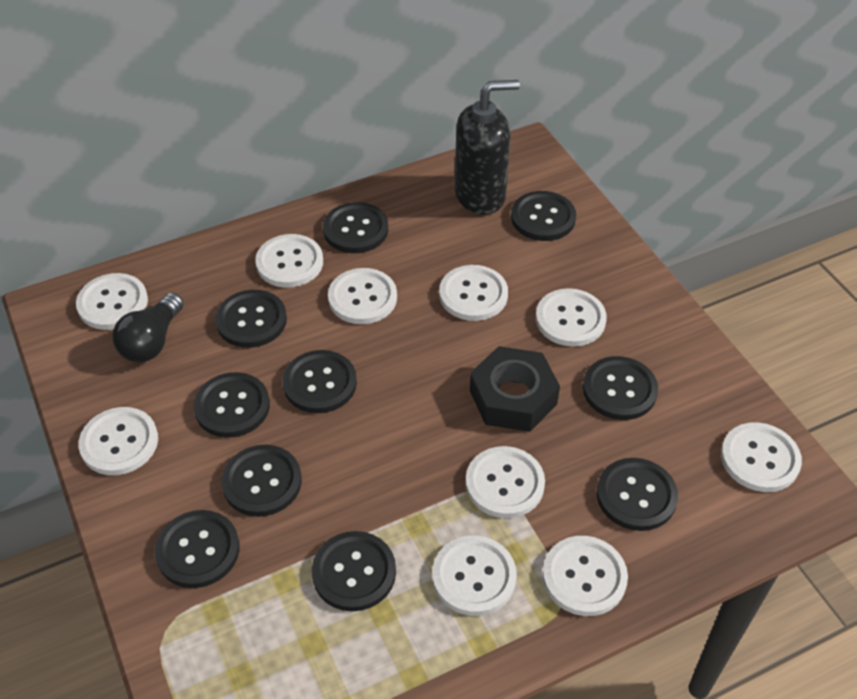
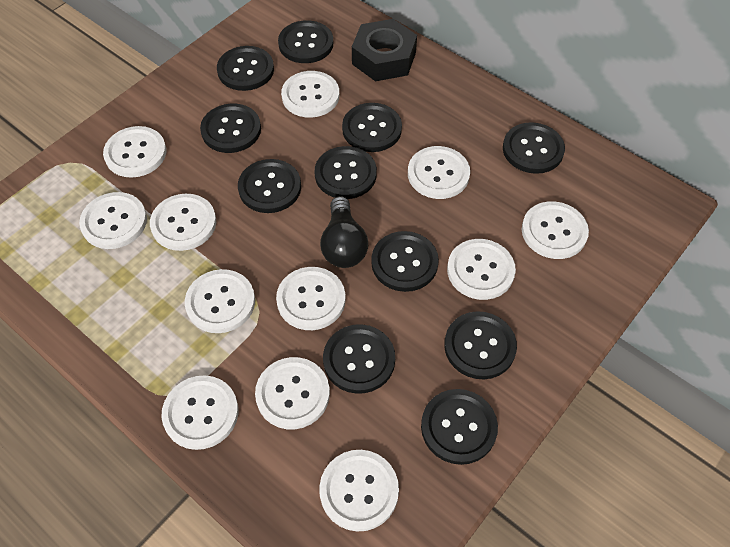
black button: 10 -> 11
black soap dispenser: 1 -> 0
white button: 10 -> 12

